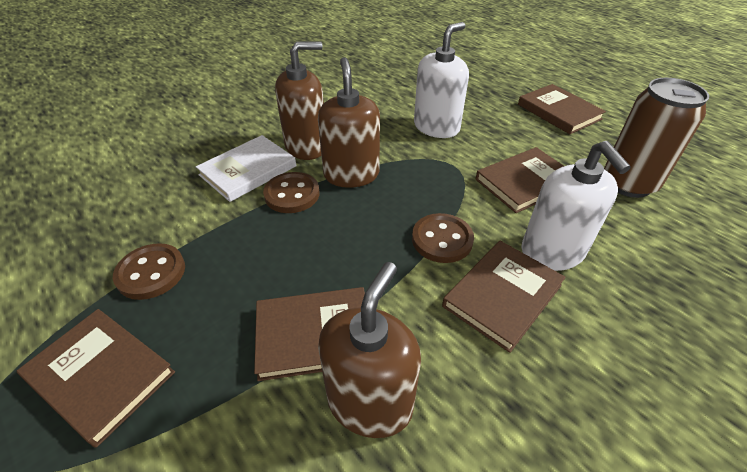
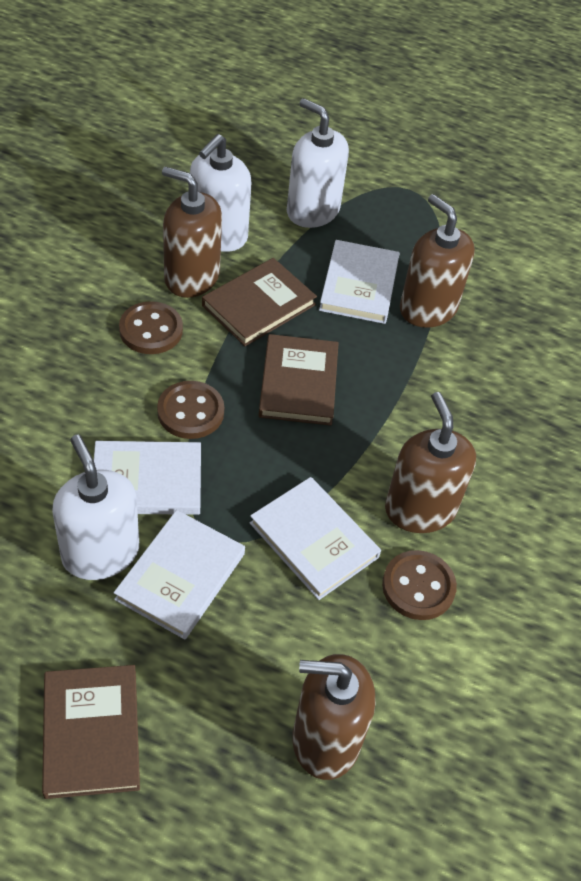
brown book: 5 -> 3
brown can: 1 -> 0
brown soap dispenser: 3 -> 4
white book: 1 -> 4
white soap dispenser: 2 -> 3

